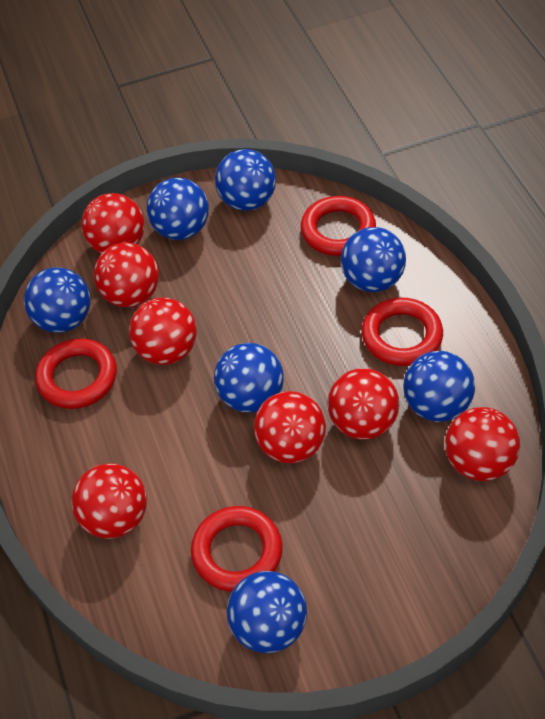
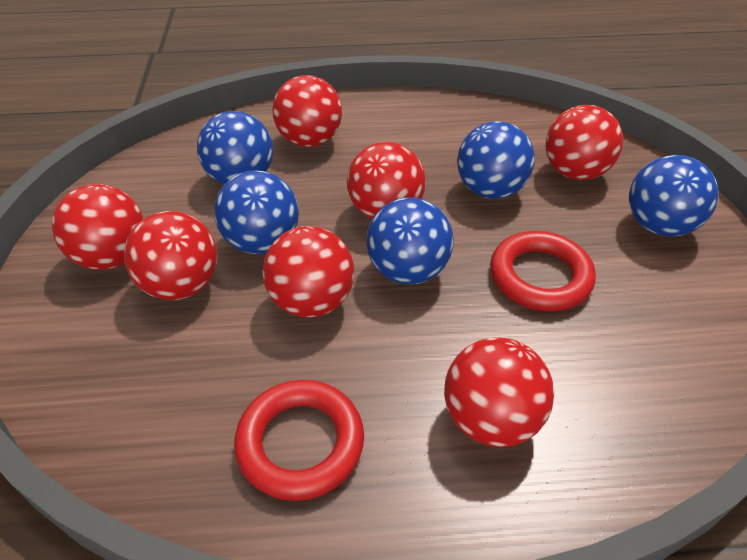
blue ball: 7 -> 5
red ring: 4 -> 2

